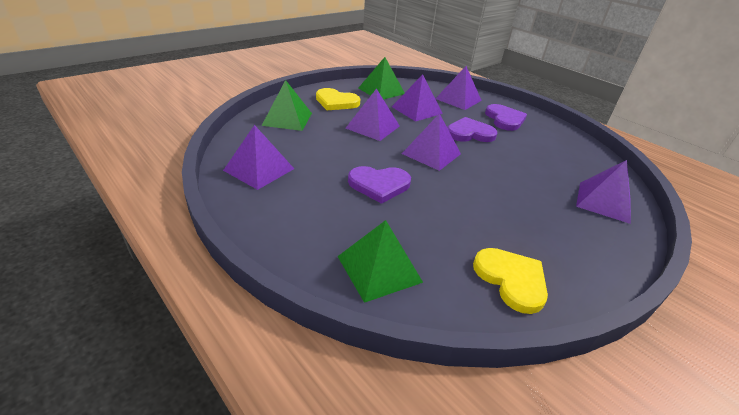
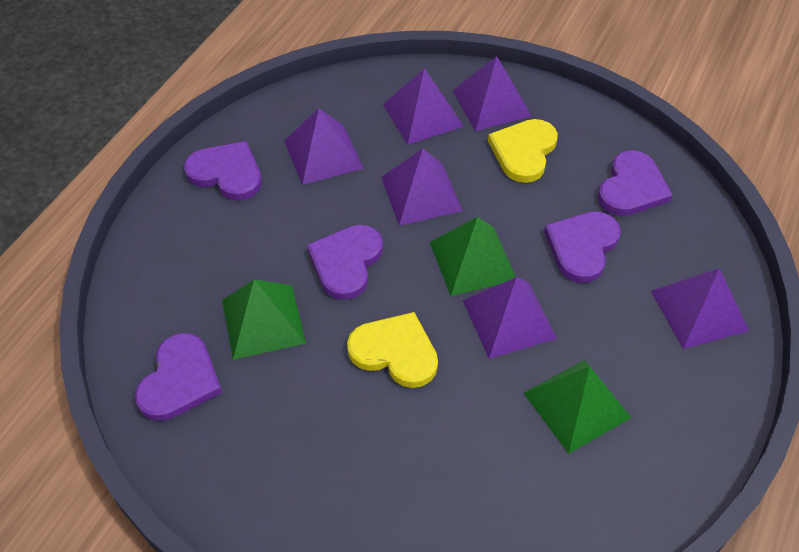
purple heart: 3 -> 5

